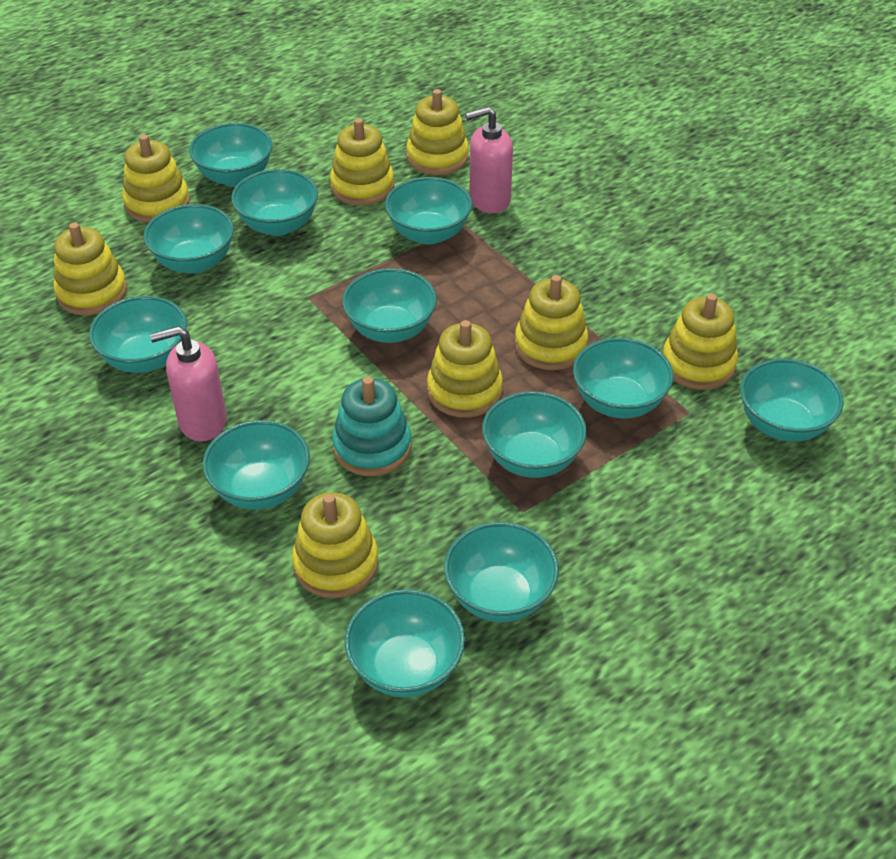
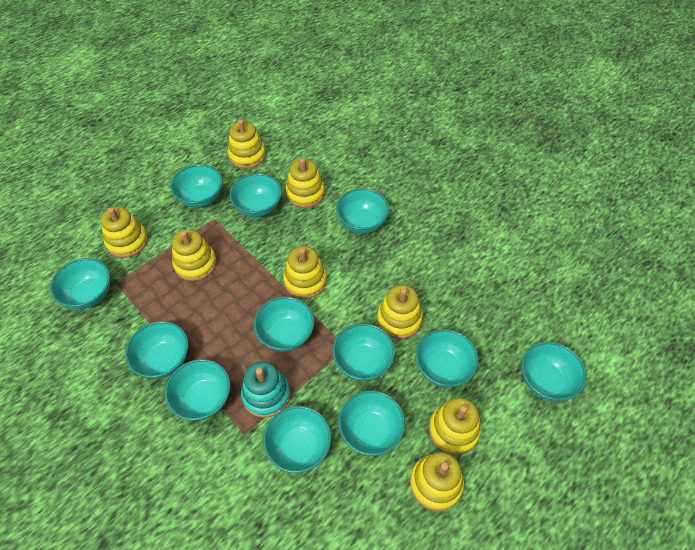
pink soap dispenser: 2 -> 0

